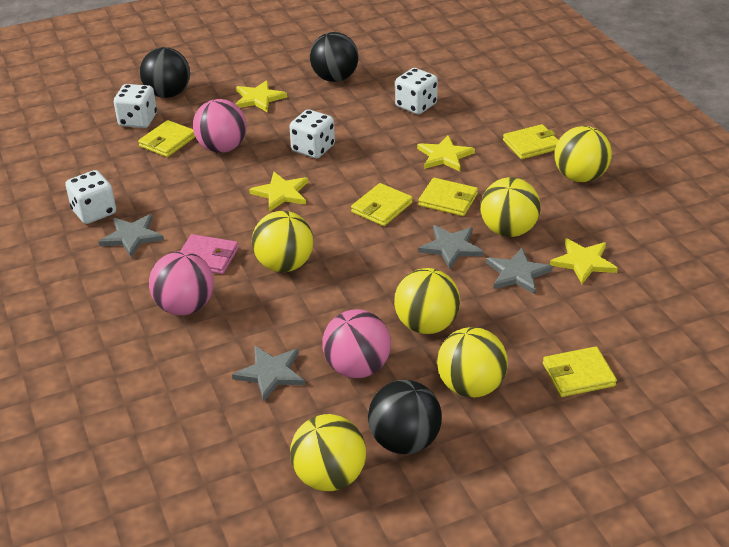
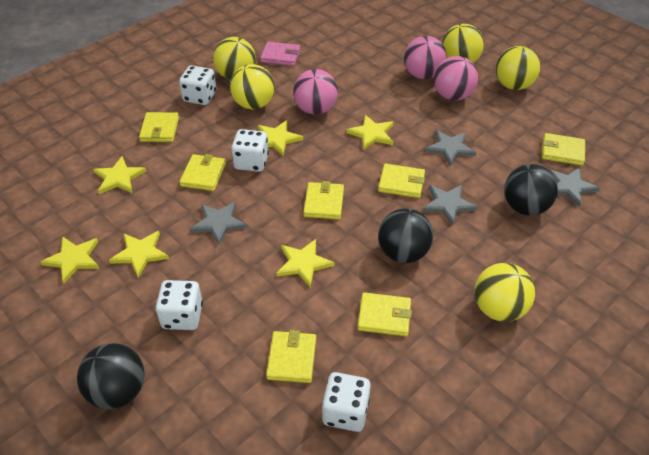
yellow ball: 6 -> 5
yellow star: 4 -> 6
yellow wallet: 5 -> 7

